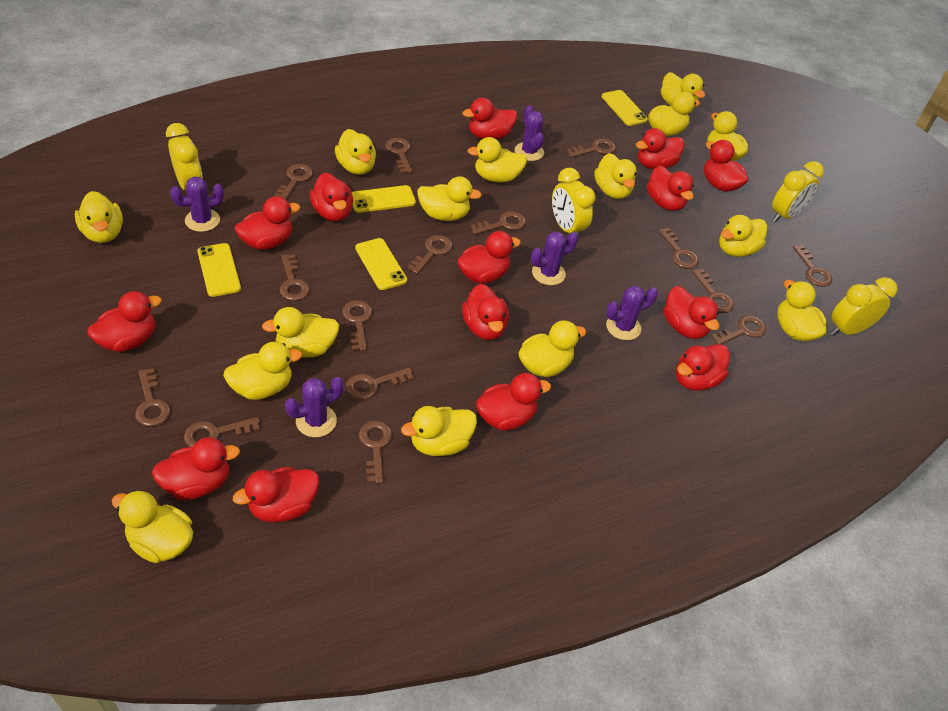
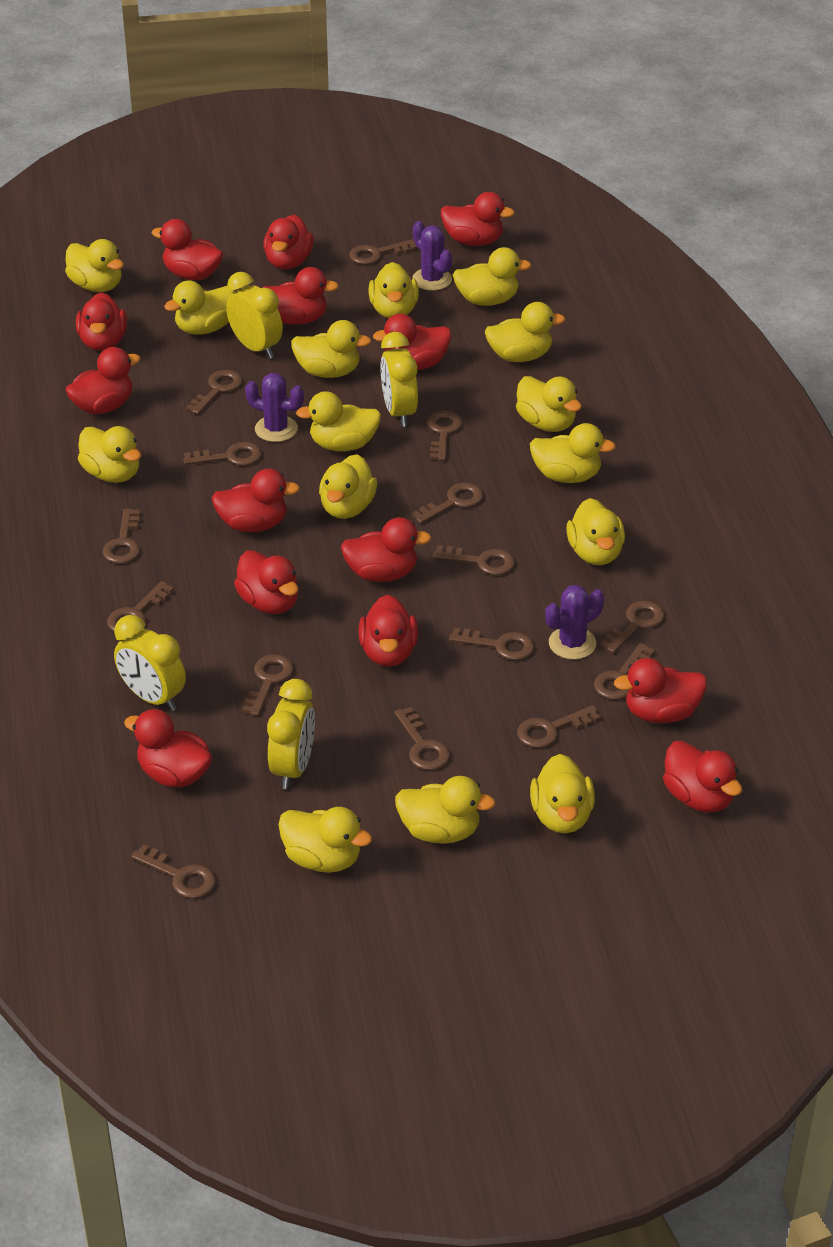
purple cactus: 5 -> 3
yellow phone: 4 -> 0

